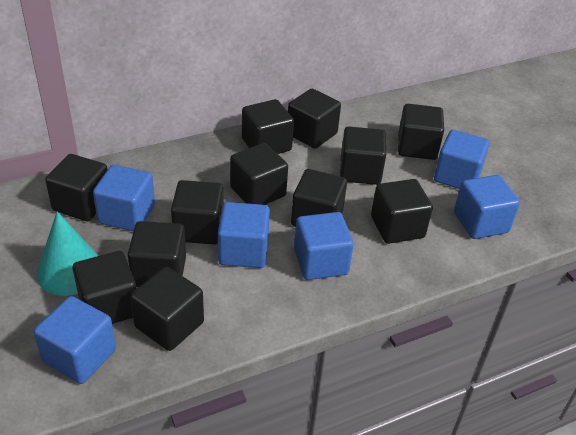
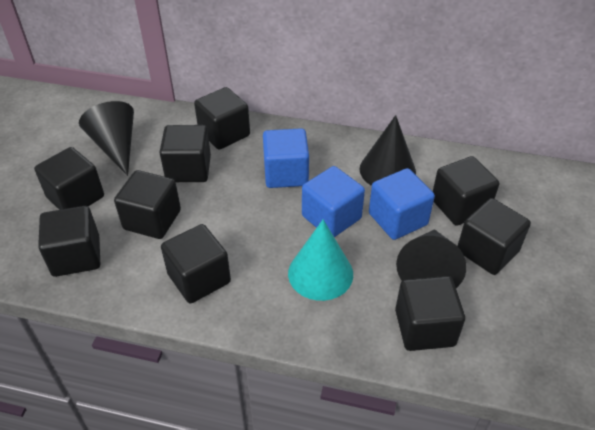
black cone: 0 -> 3
black cube: 12 -> 9
blue cube: 6 -> 3

